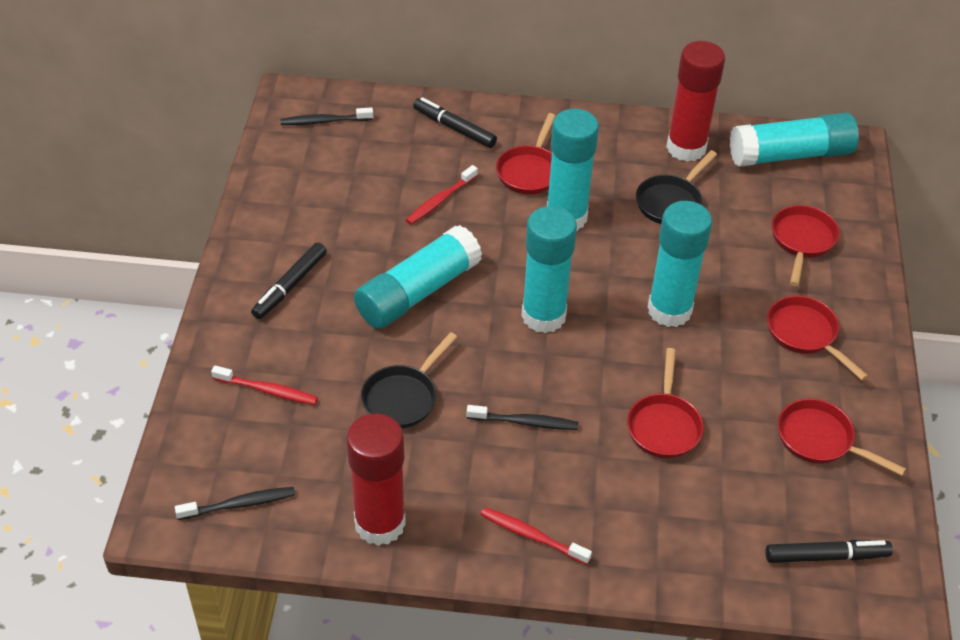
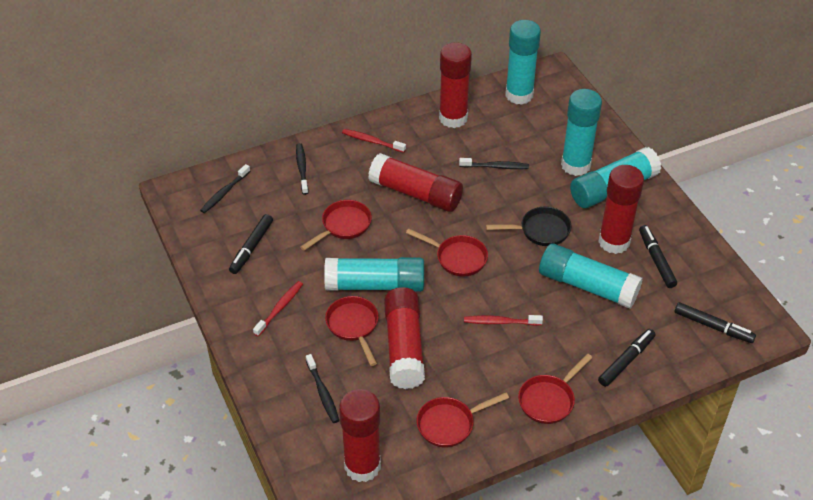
black marker: 3 -> 4
black pan: 2 -> 1
black toothbrush: 3 -> 4
red glue stick: 2 -> 5

